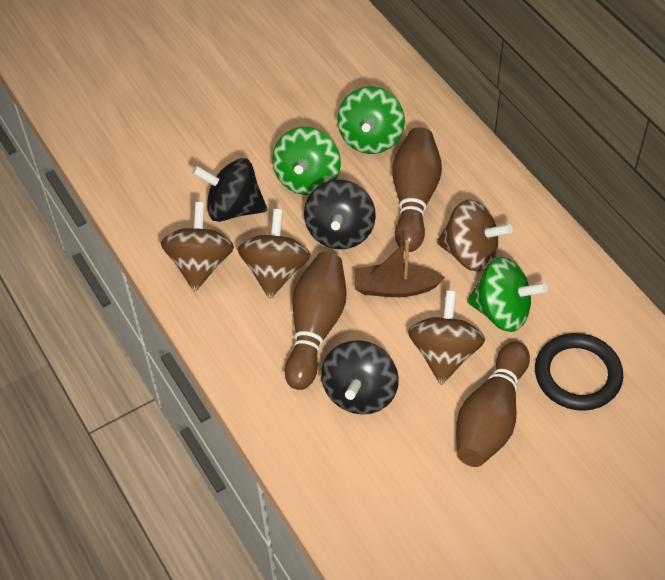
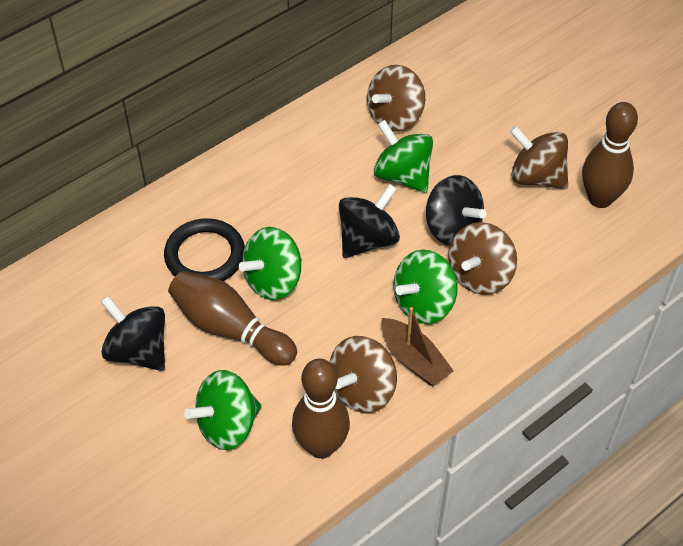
green spinning top: 3 -> 4

